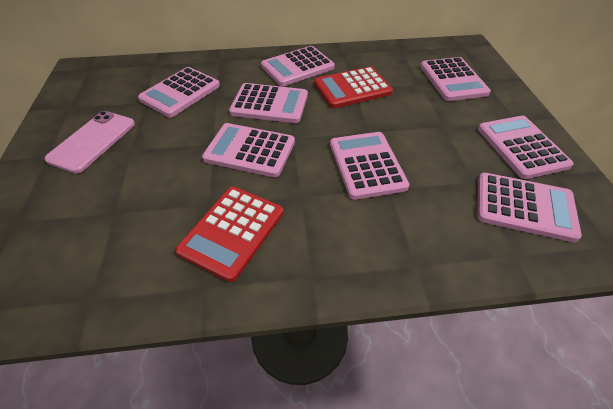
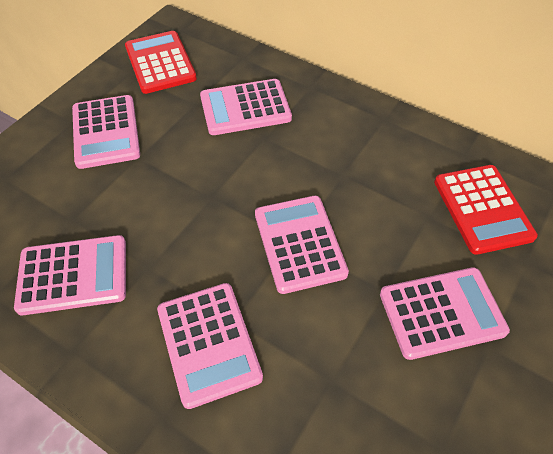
pink calculator: 8 -> 6
pink phone: 1 -> 0

